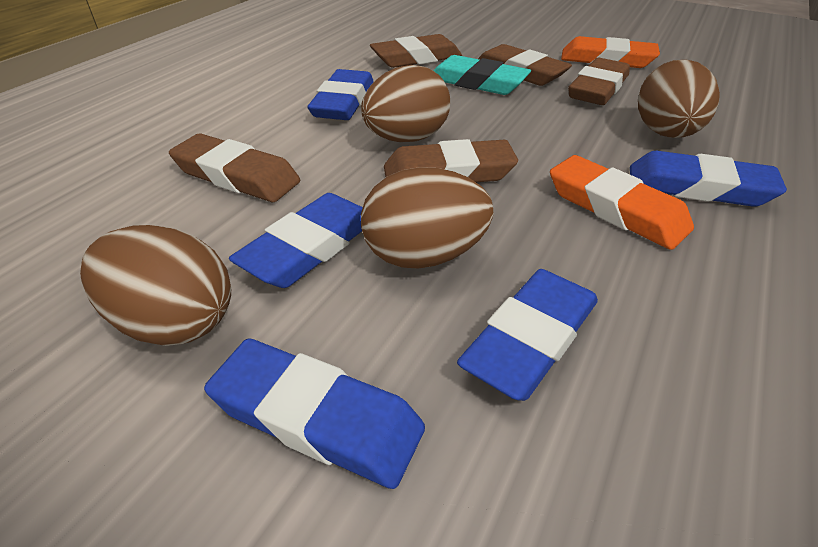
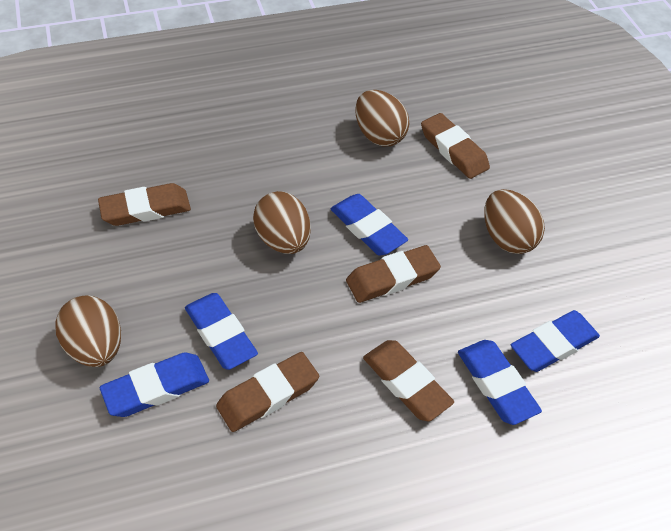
orange eraser: 2 -> 0
turquoise eraser: 1 -> 0

